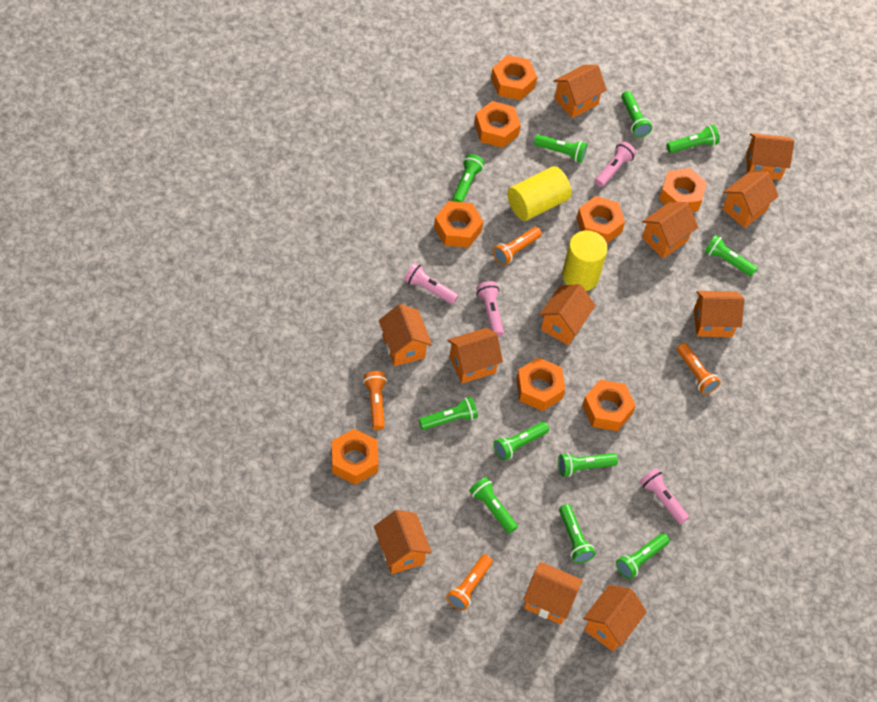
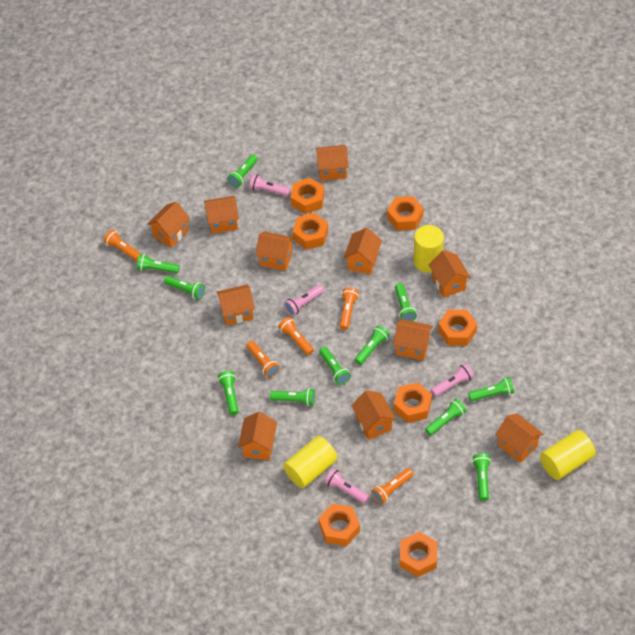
orange flashlight: 4 -> 5
orange nut: 8 -> 7
yellow cylinder: 2 -> 3

